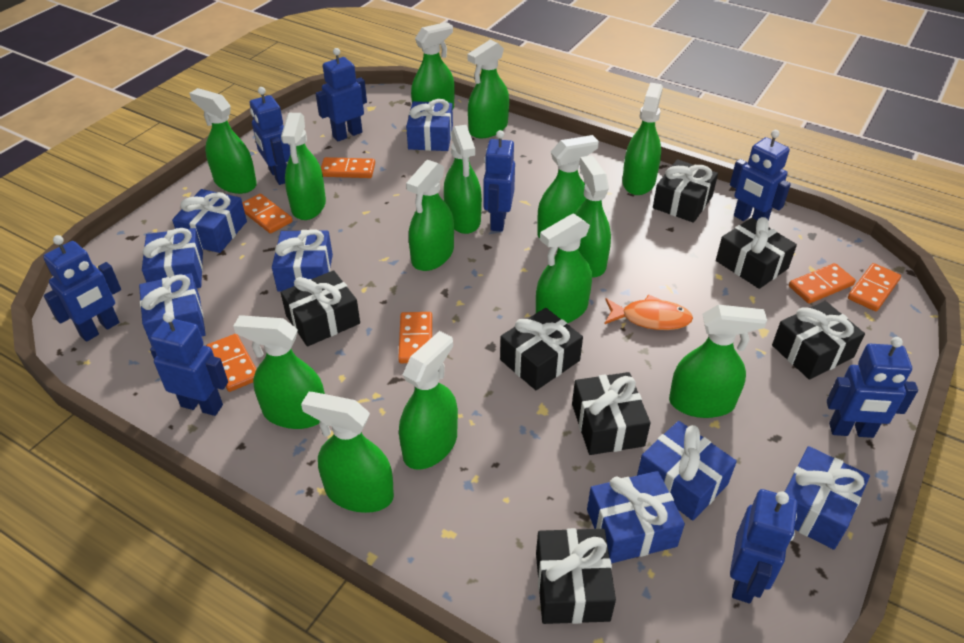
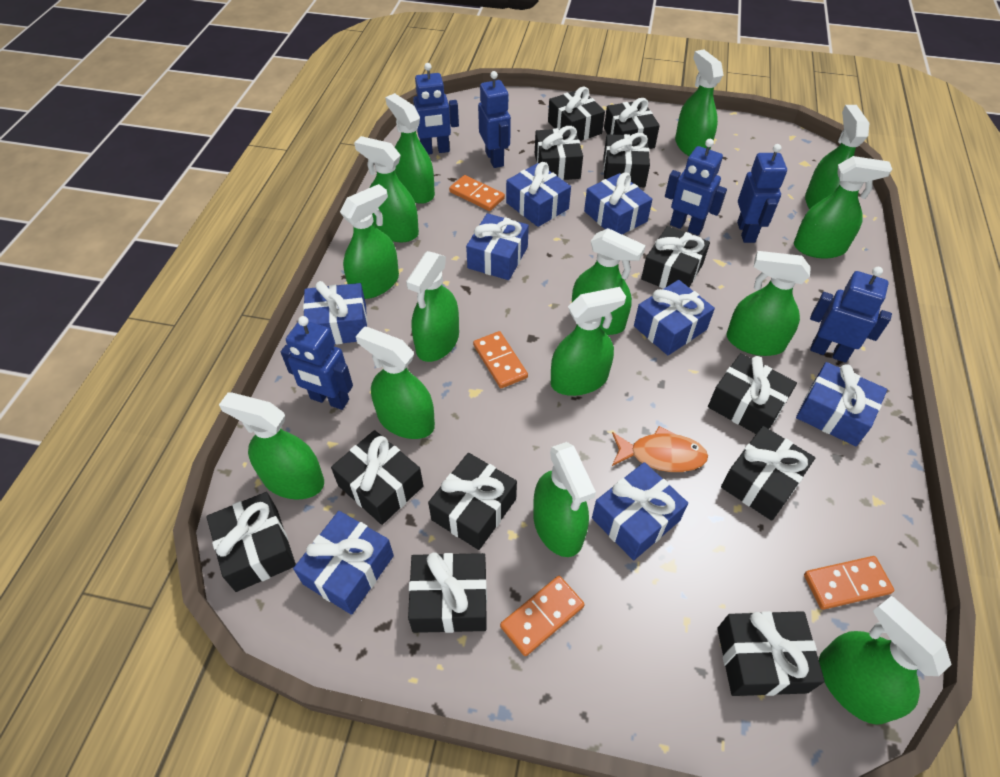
black gift: 7 -> 12
blue robot: 8 -> 6
orange domino: 6 -> 4

